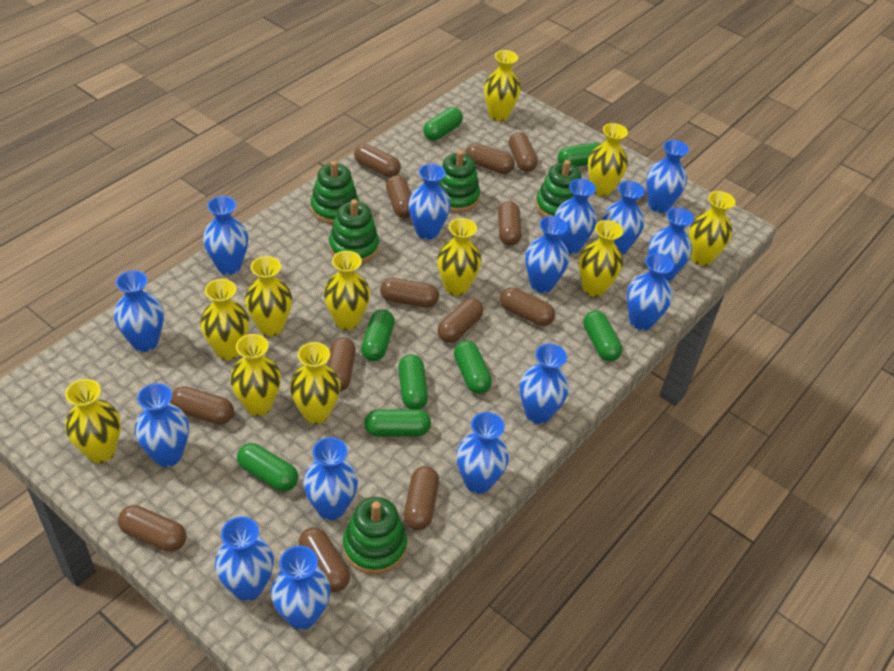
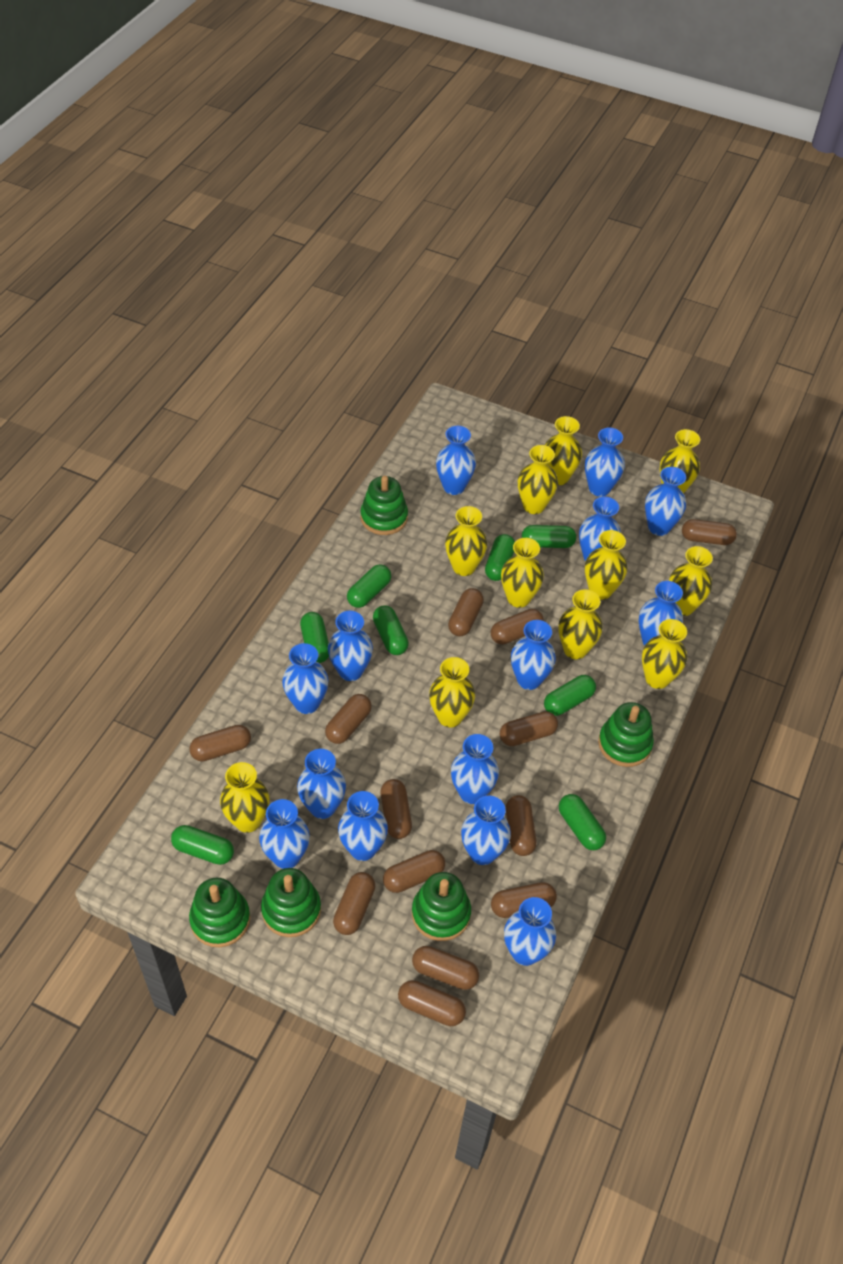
blue vase: 15 -> 14

